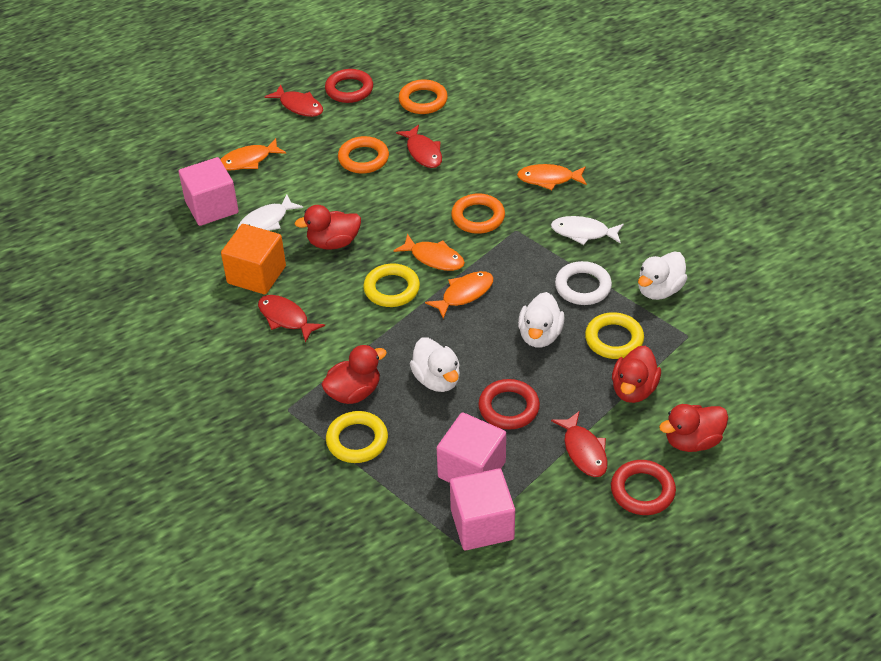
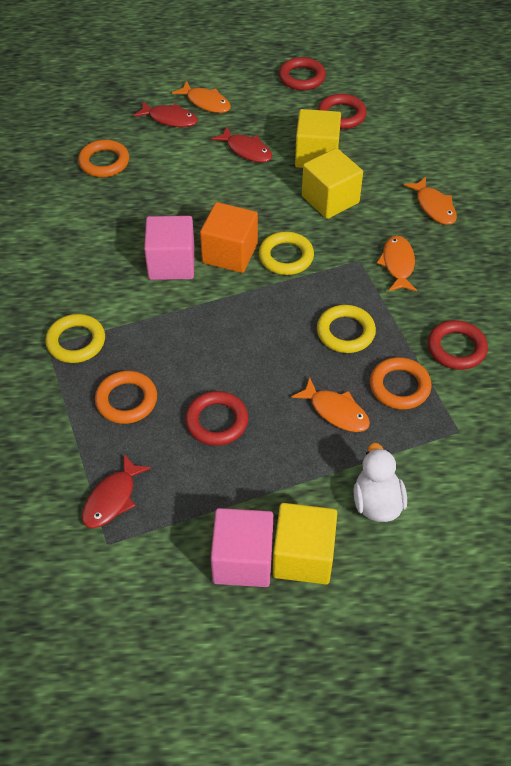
pink cube: 3 -> 2
red duck: 4 -> 0
red fish: 4 -> 3
red ring: 3 -> 4
white duck: 3 -> 1
white fish: 2 -> 0
white ring: 1 -> 0
yellow cube: 0 -> 3

